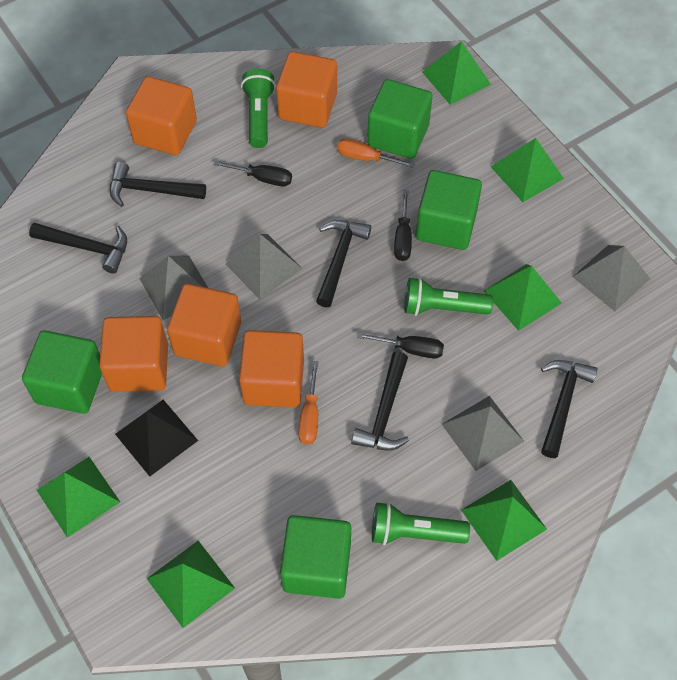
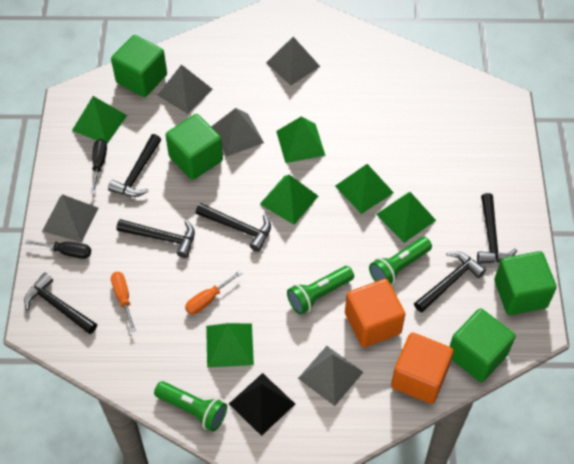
black hammer: 5 -> 6
black screwdriver: 3 -> 2
grey pyramid: 4 -> 5
orange cube: 5 -> 2

